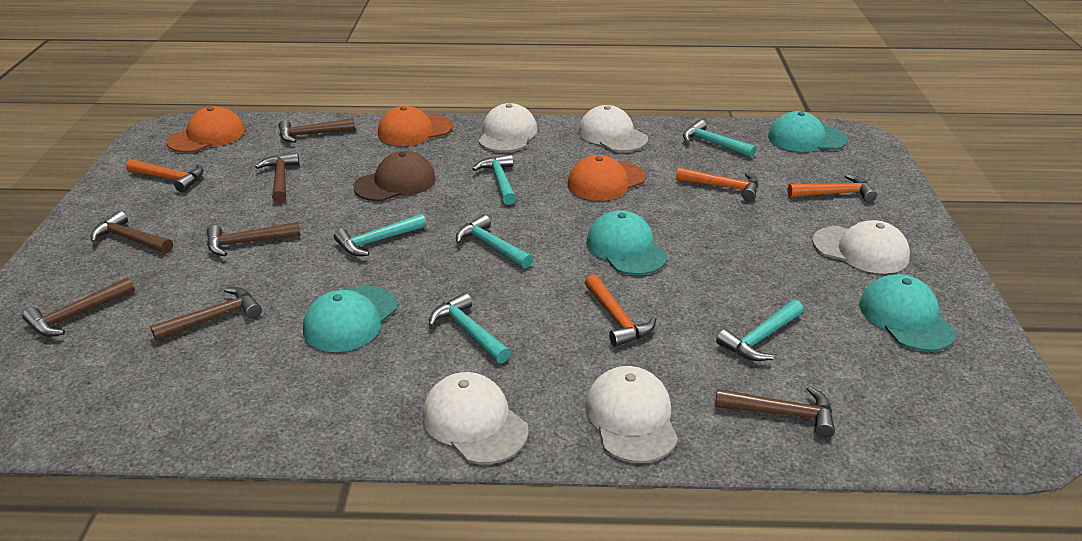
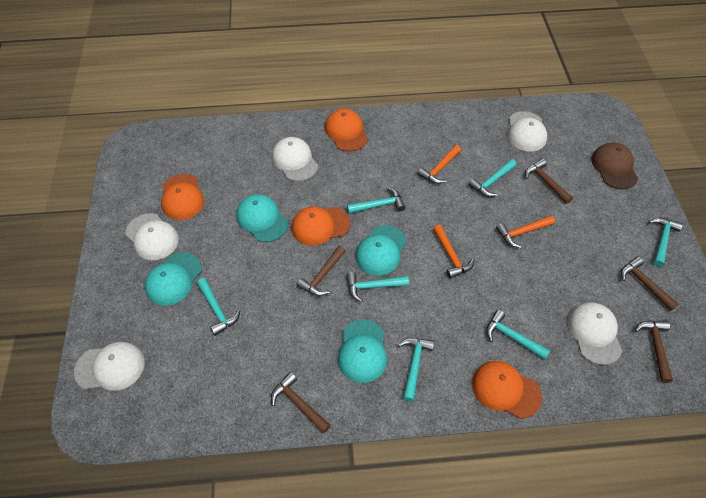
brown hammer: 7 -> 5
orange cap: 3 -> 4
orange hammer: 4 -> 3
turquoise hammer: 6 -> 7

